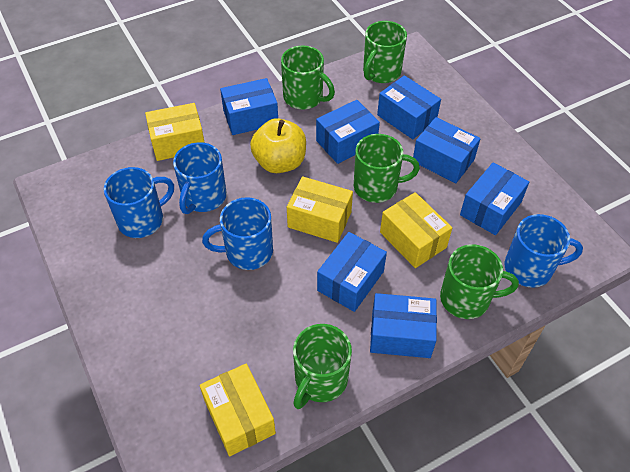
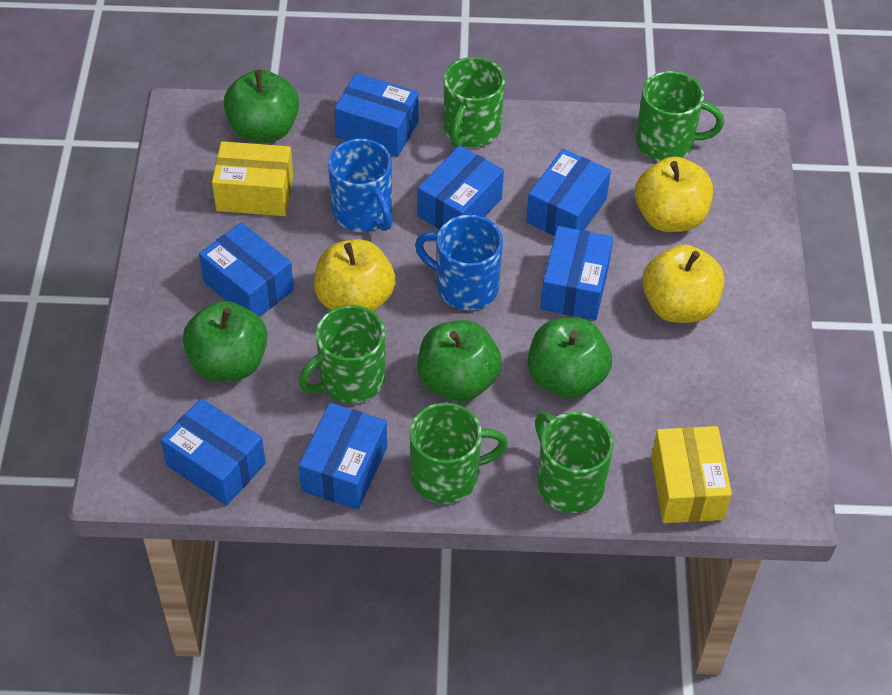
blue mug: 4 -> 2
green apple: 0 -> 4
yellow apple: 1 -> 3
yellow box: 4 -> 2

